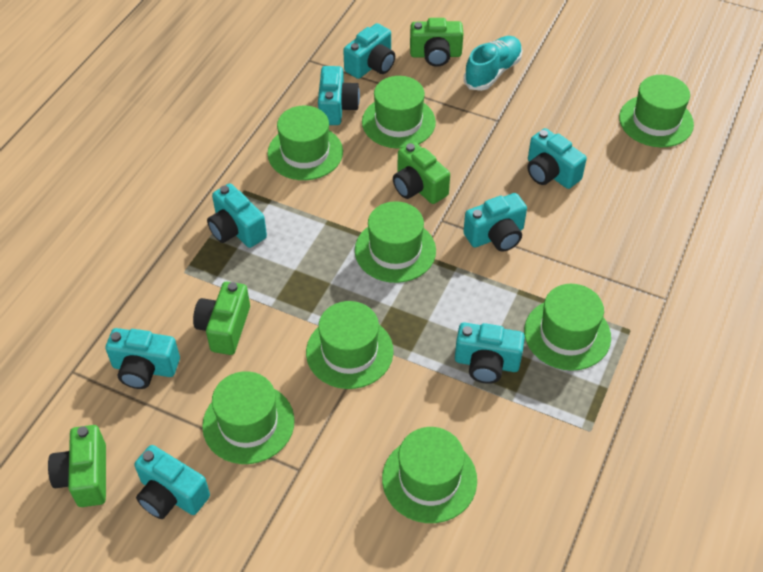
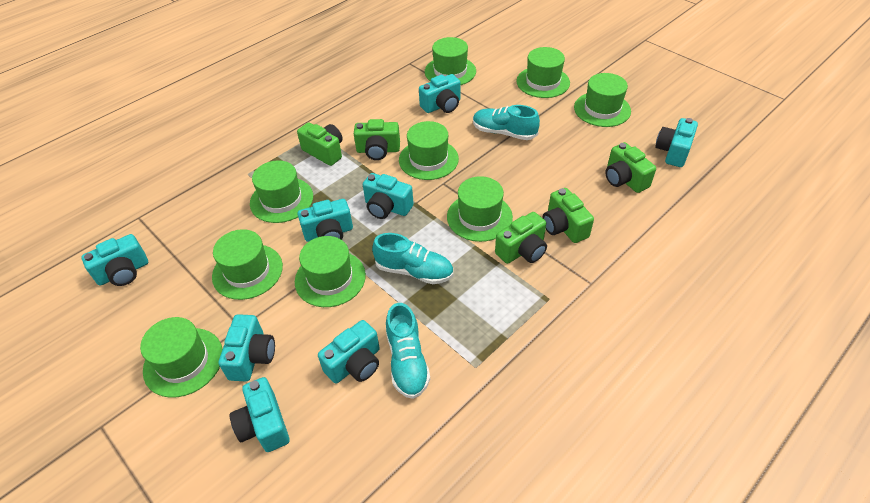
green camera: 4 -> 5
green hat: 8 -> 9
turquoise shoe: 1 -> 3

